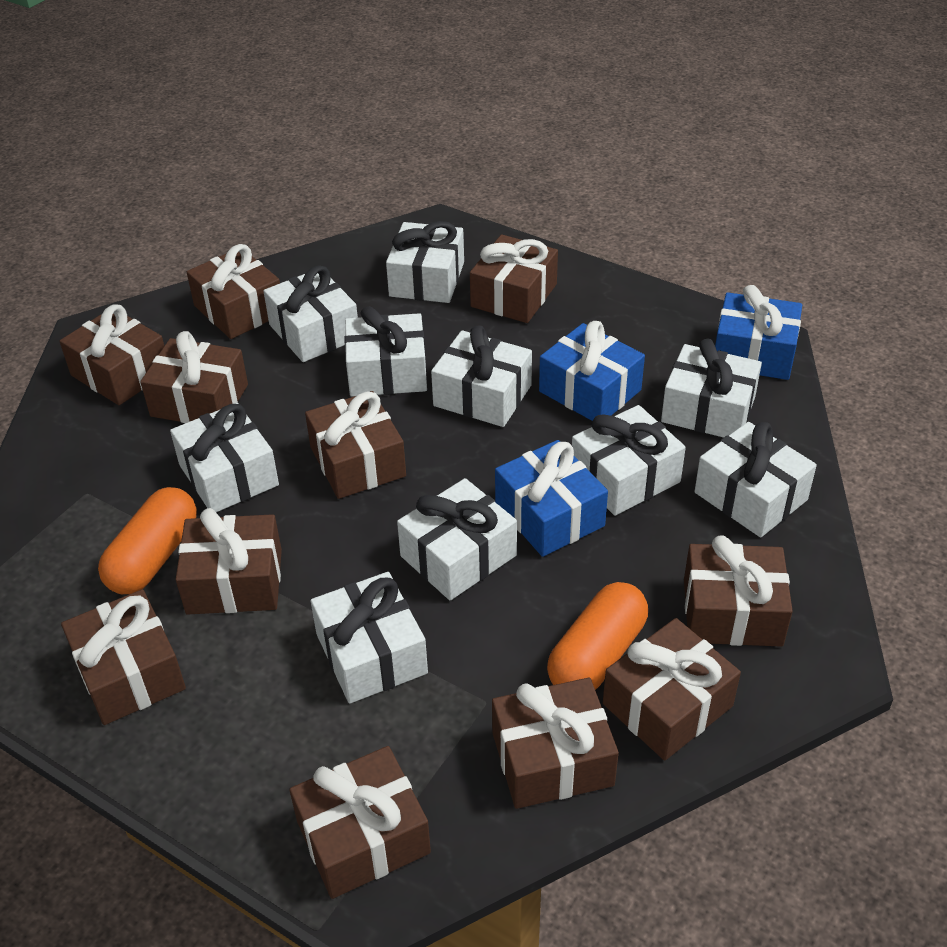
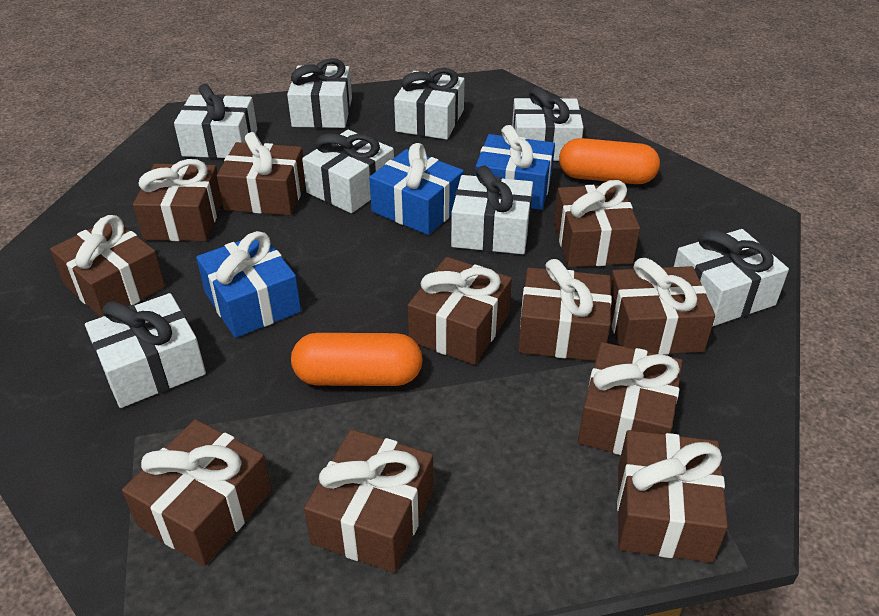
white gift: 10 -> 8

